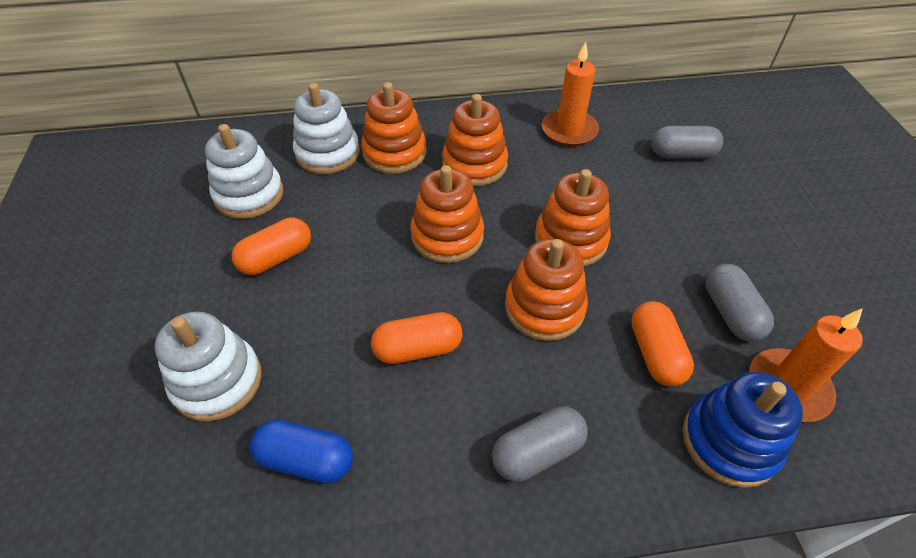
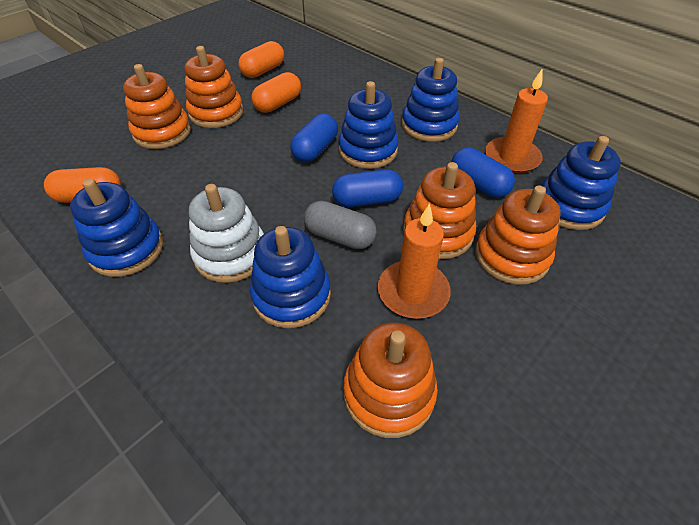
blue capsule: 1 -> 3
blue stacking toy: 1 -> 5
grey capsule: 3 -> 1
white stacking toy: 3 -> 1

